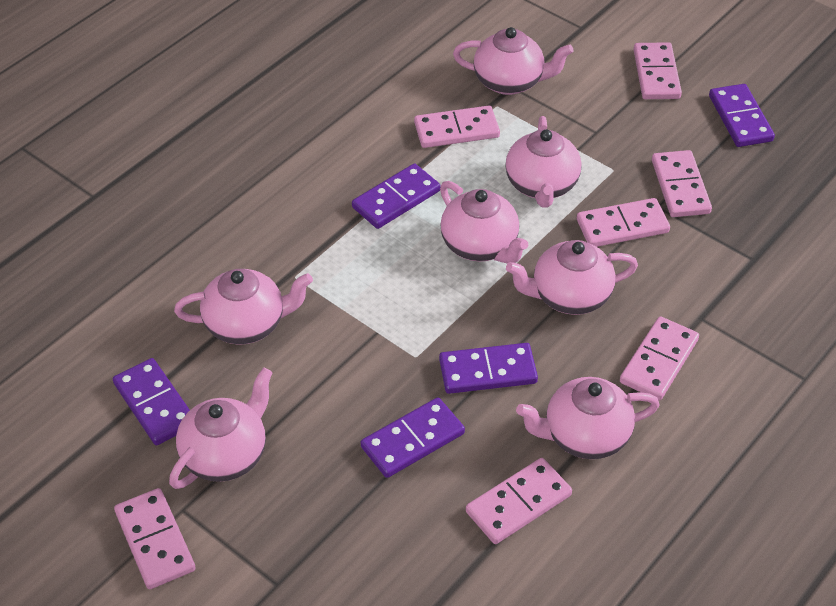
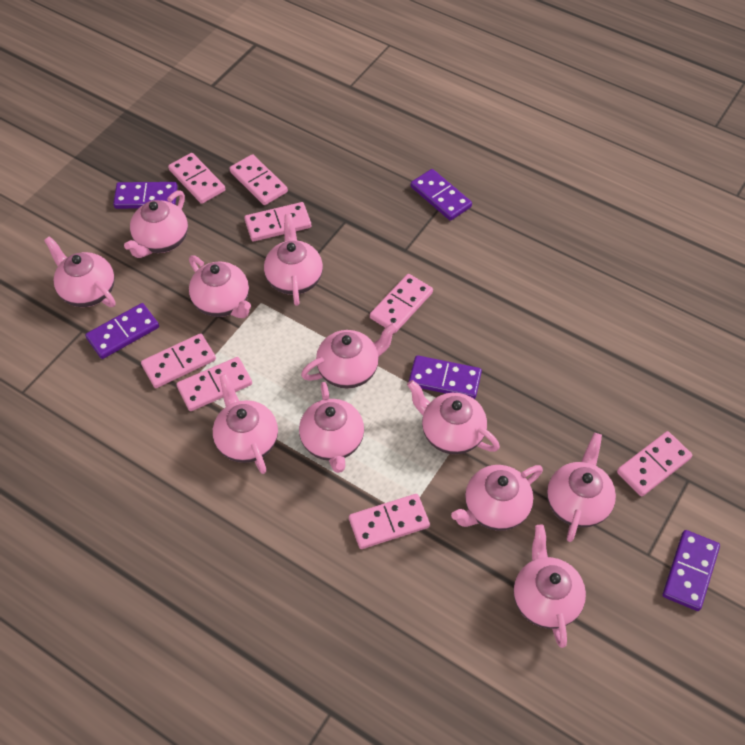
pink domino: 7 -> 8
pink teapot: 7 -> 11

